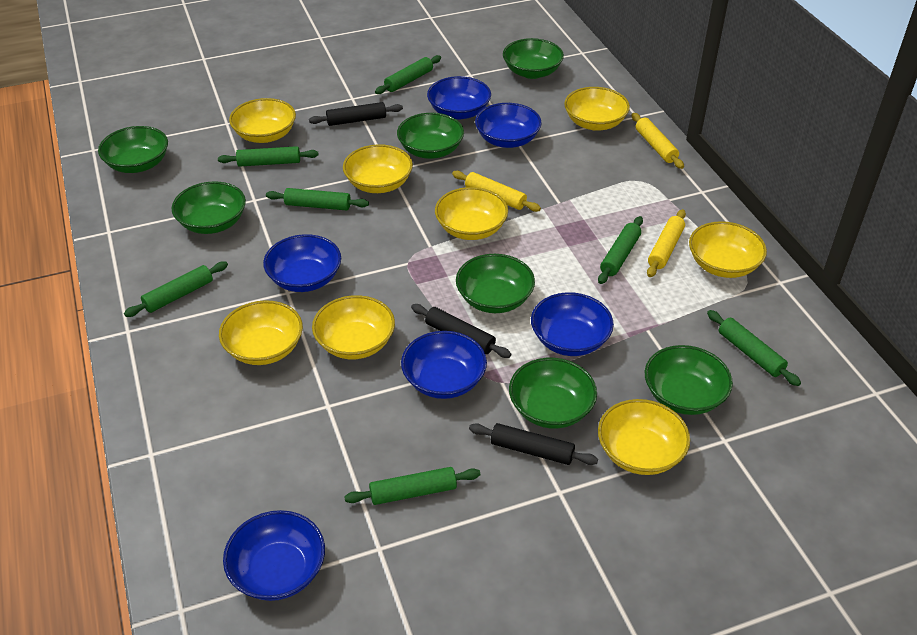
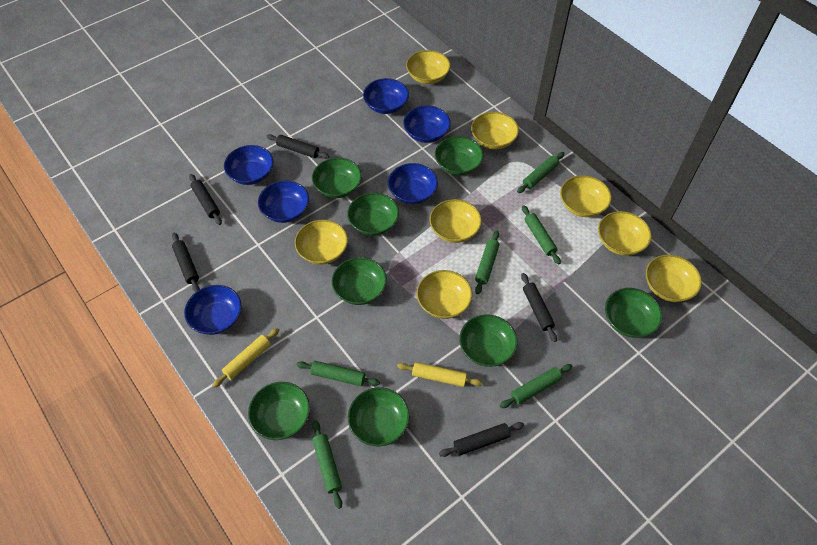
black rolling pin: 3 -> 5
green bowl: 7 -> 8
green rolling pin: 7 -> 6
yellow rolling pin: 3 -> 2

